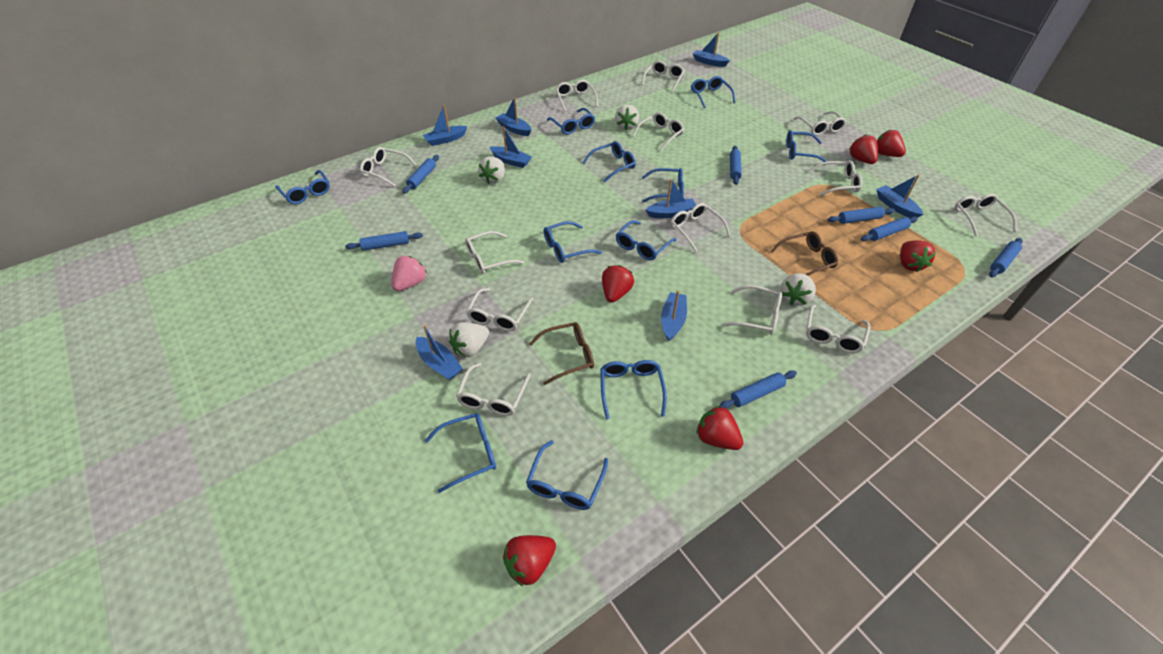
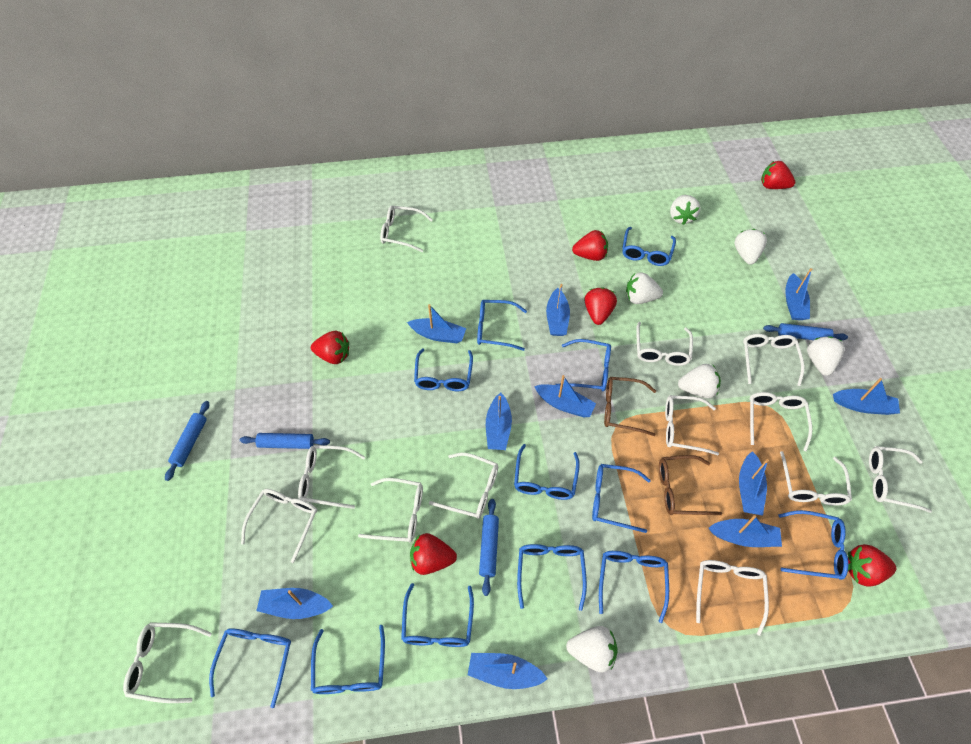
blue boat: 8 -> 10
blue glasses: 11 -> 12
blue rolling pin: 7 -> 4
pink strawberry: 1 -> 0
white strawberry: 4 -> 6

